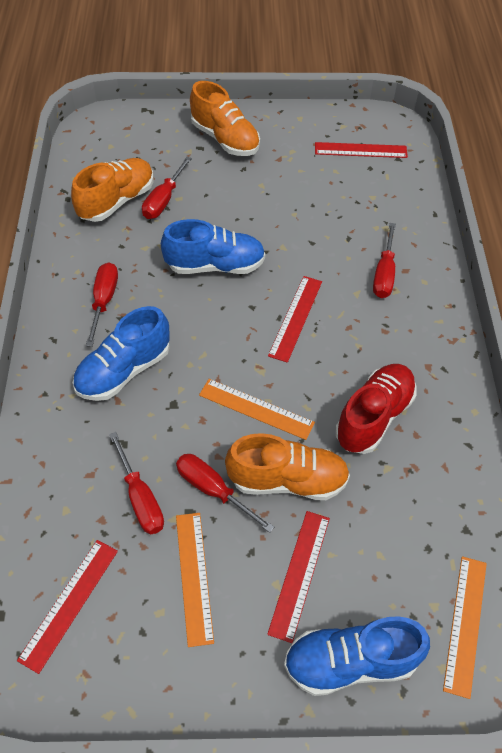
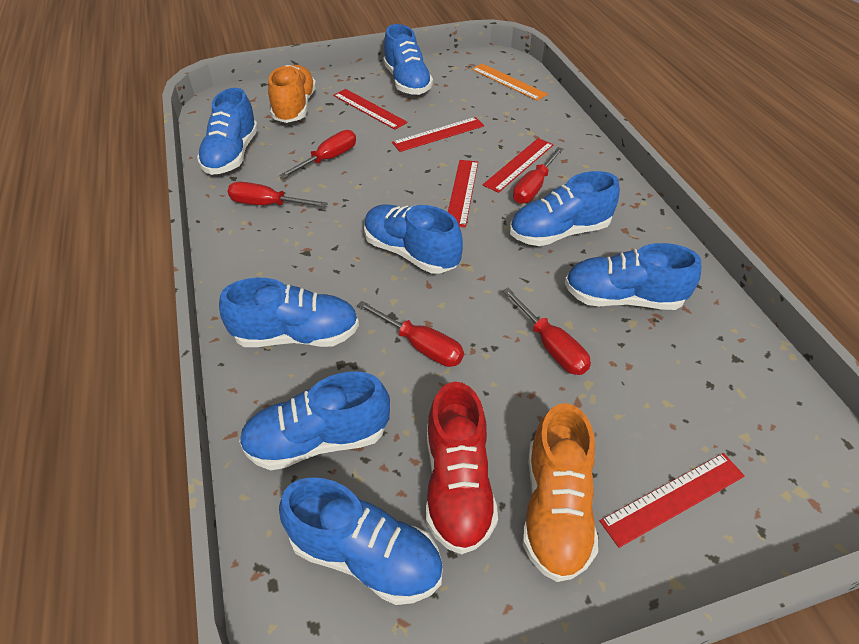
blue shoe: 3 -> 8
orange ruler: 3 -> 1
orange shoe: 3 -> 2
red ruler: 4 -> 5

